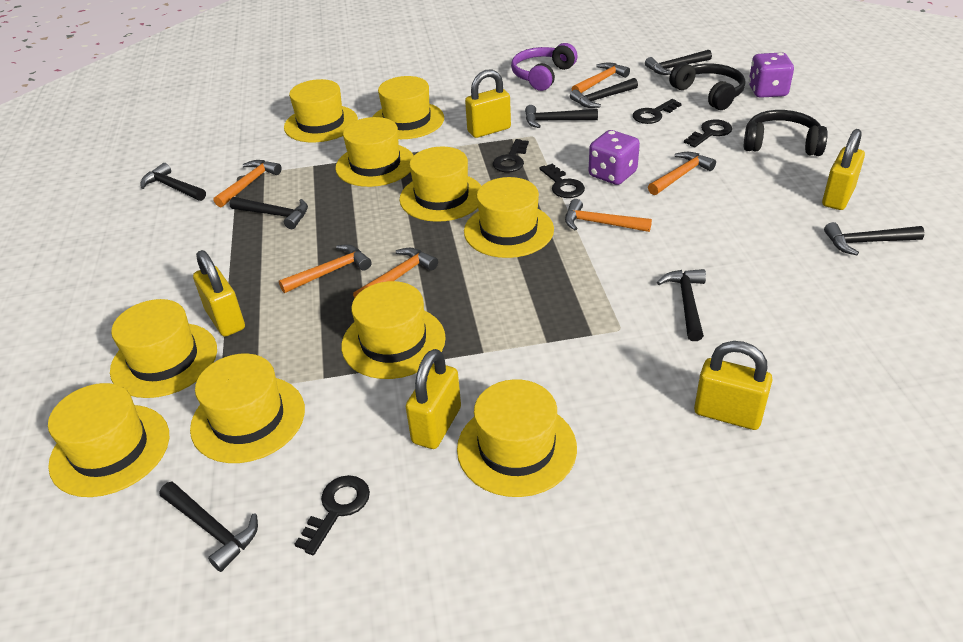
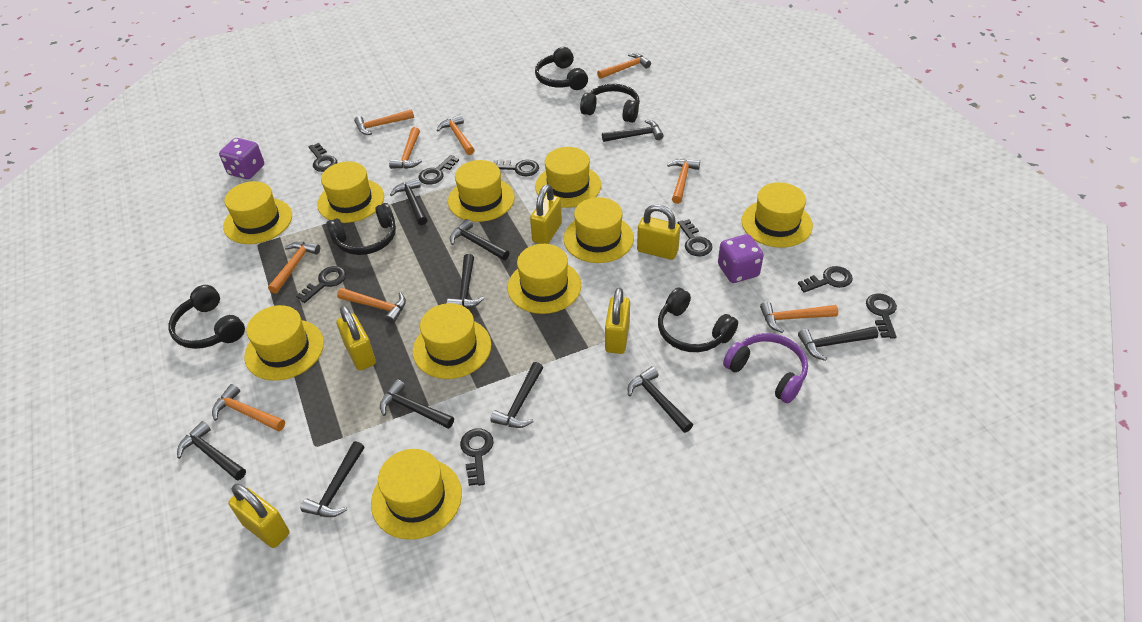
black hammer: 8 -> 10
black headphones: 2 -> 5
black key: 5 -> 8
orange hammer: 6 -> 9

